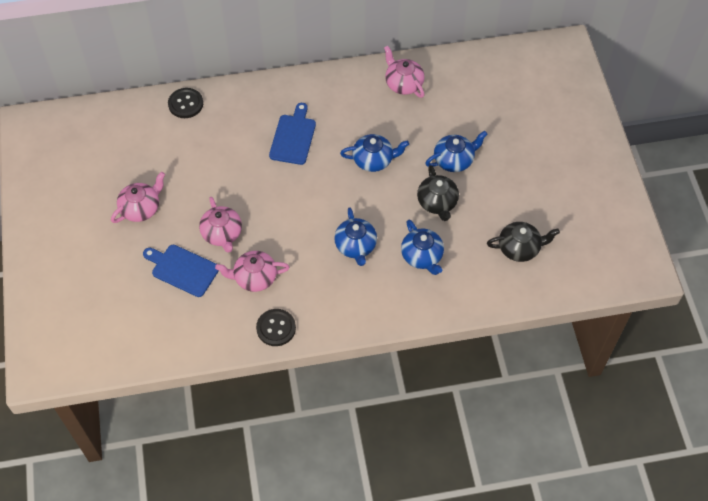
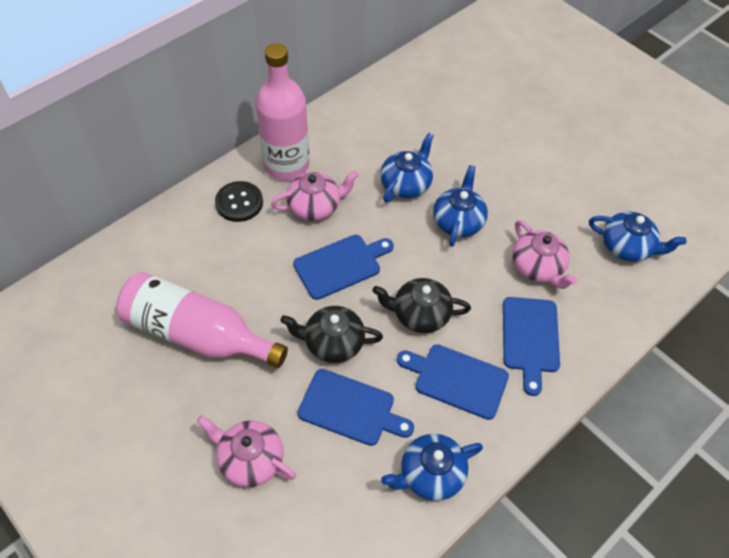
black button: 2 -> 1
blue cutting board: 2 -> 4
pink bottle: 0 -> 2
pink teapot: 4 -> 3

